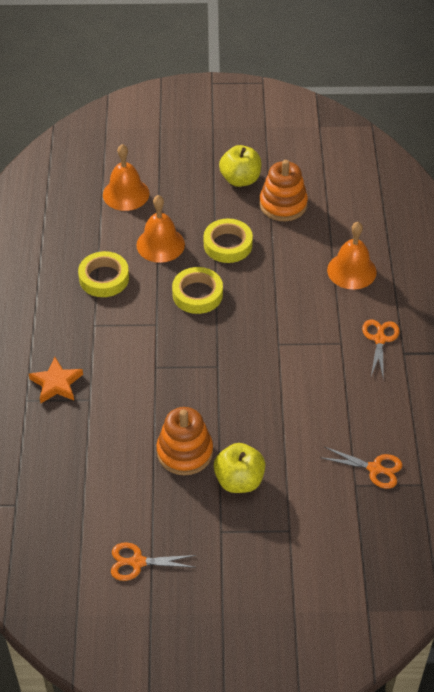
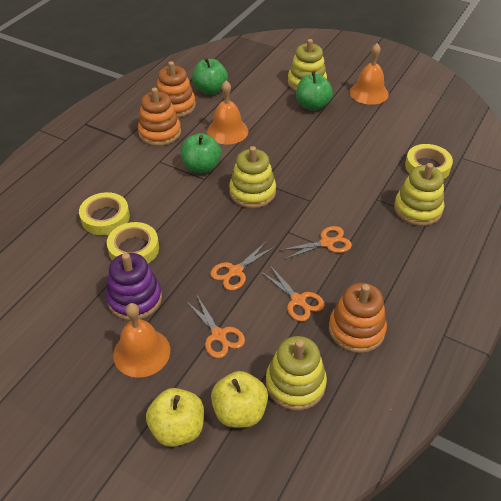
green apple: 0 -> 3
orange scissors: 3 -> 4
orange stacking toy: 2 -> 3
orange star: 1 -> 0
purple stacking toy: 0 -> 1
yellow stacking toy: 0 -> 4

